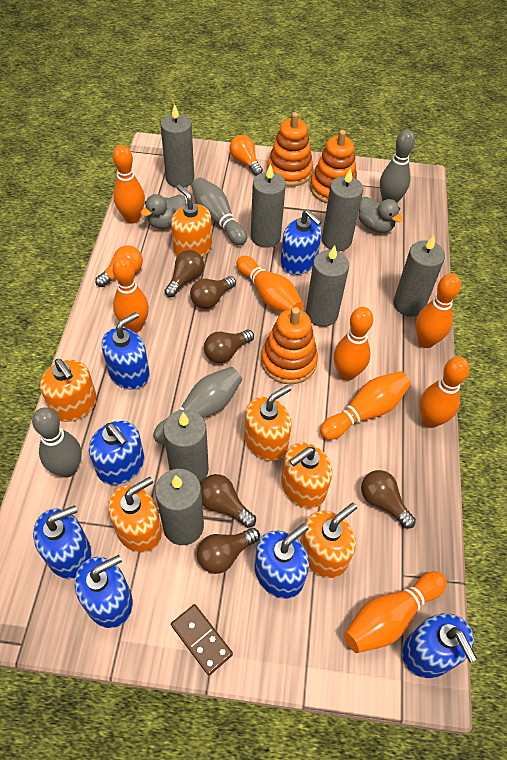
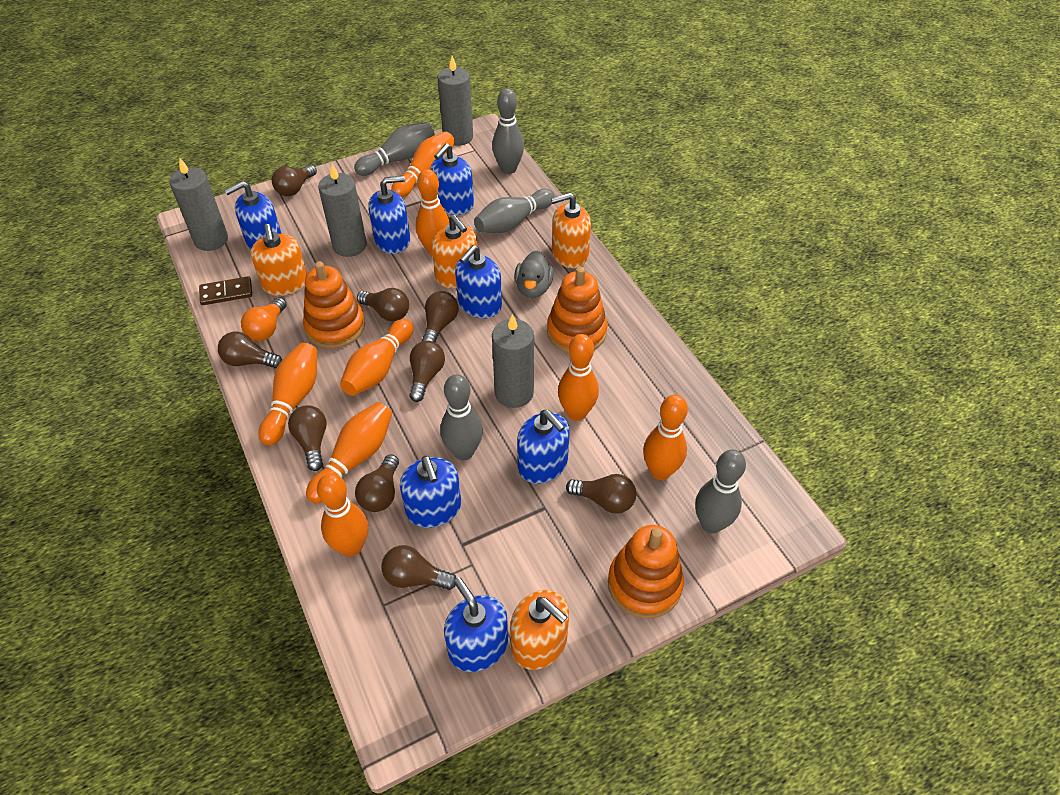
brown light bulb: 6 -> 9
grey bowling pin: 4 -> 5
grey candle: 7 -> 4
grey duck: 2 -> 1
orange light bulb: 2 -> 1
orange soap dispenser: 6 -> 4

